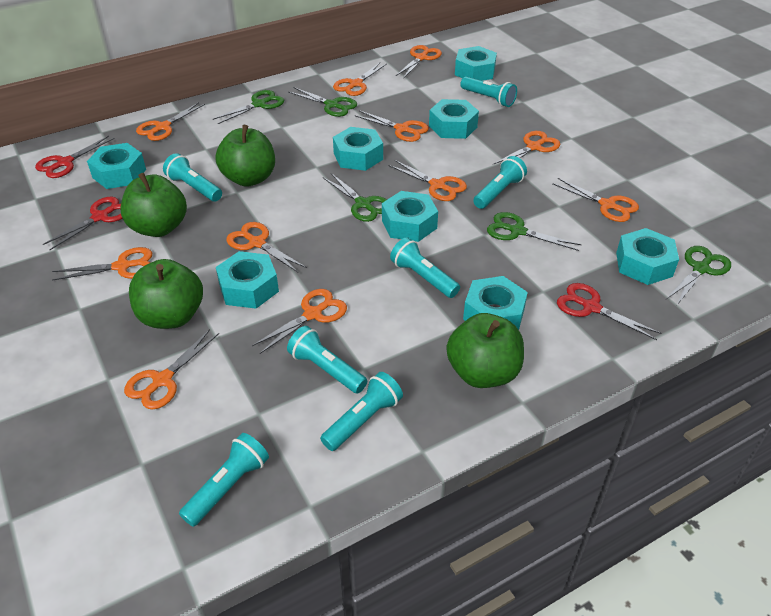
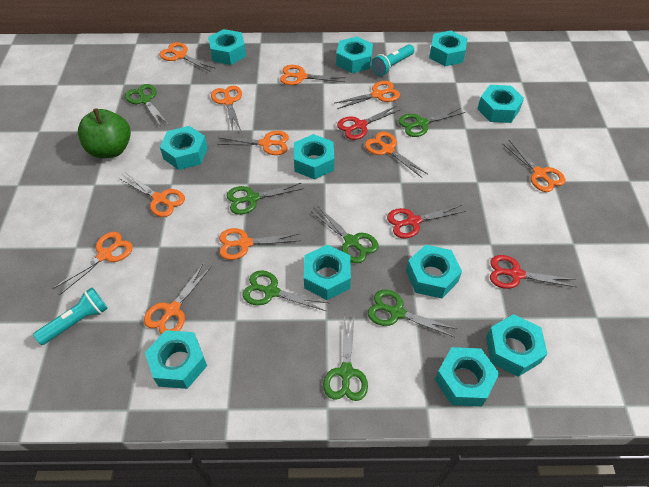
green apple: 4 -> 1
green scissors: 5 -> 7
turquoise flashlight: 7 -> 2
turquoise nut: 8 -> 11

